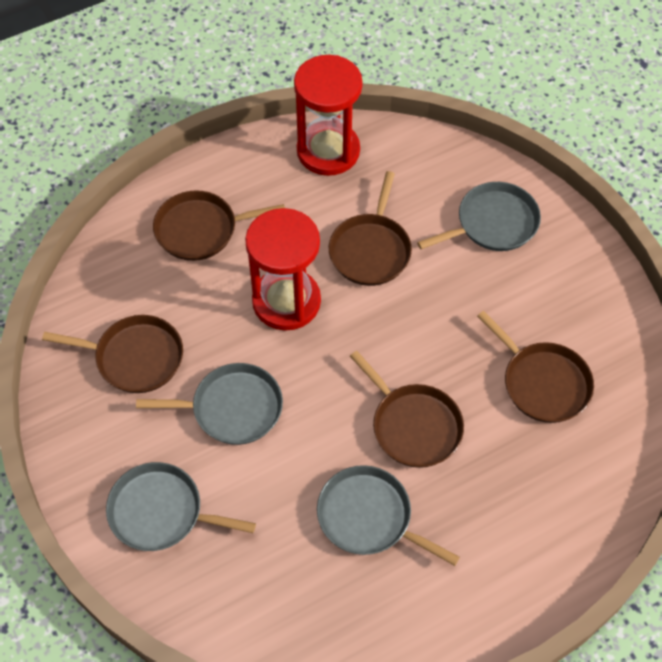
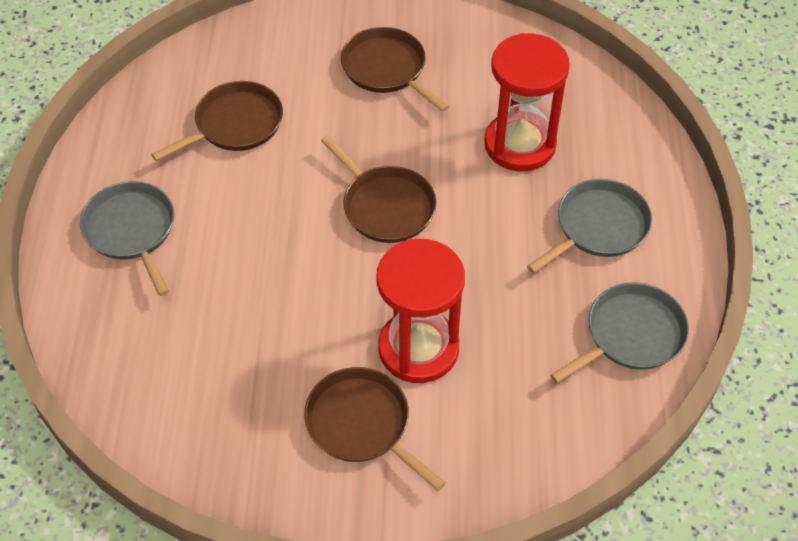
brown pan: 5 -> 4
grey pan: 4 -> 3

